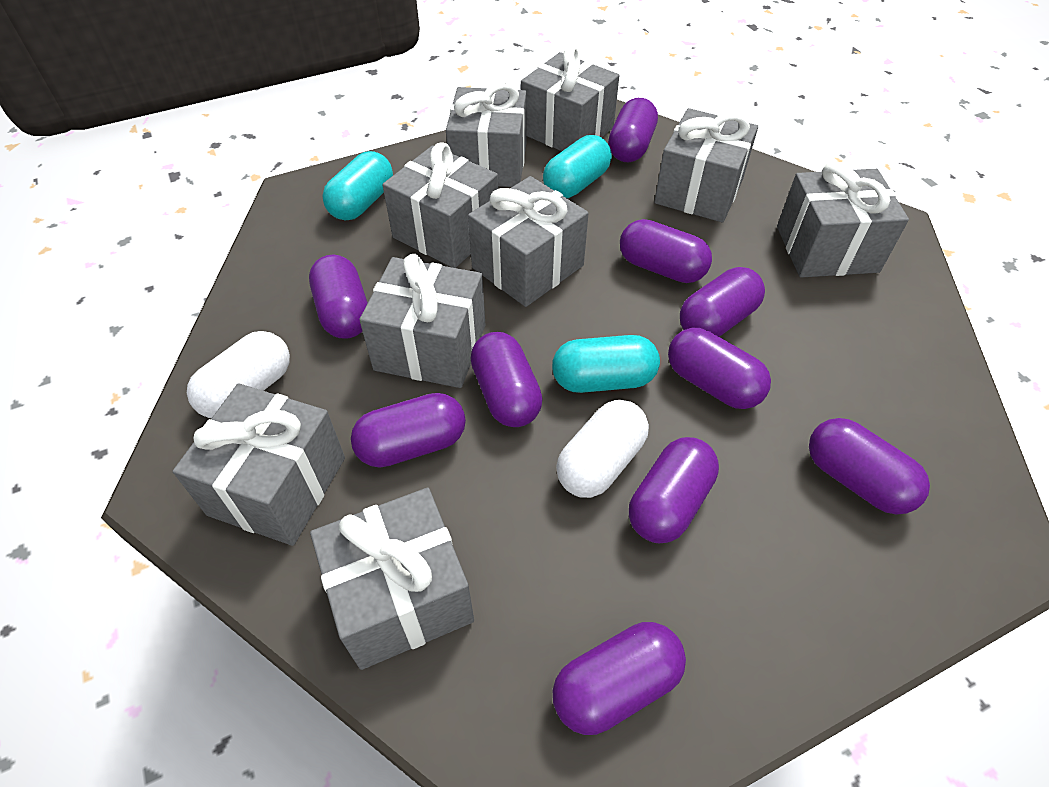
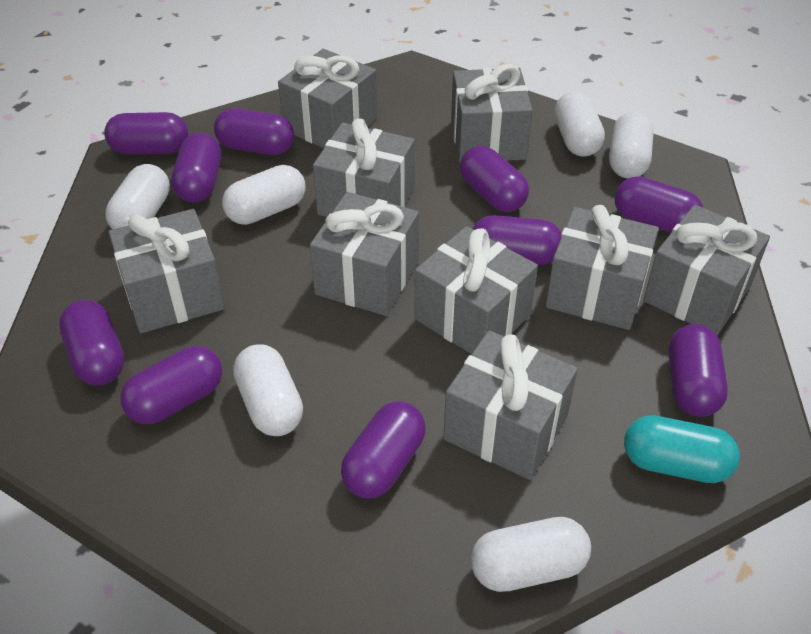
turquoise capsule: 3 -> 1
white capsule: 2 -> 6

